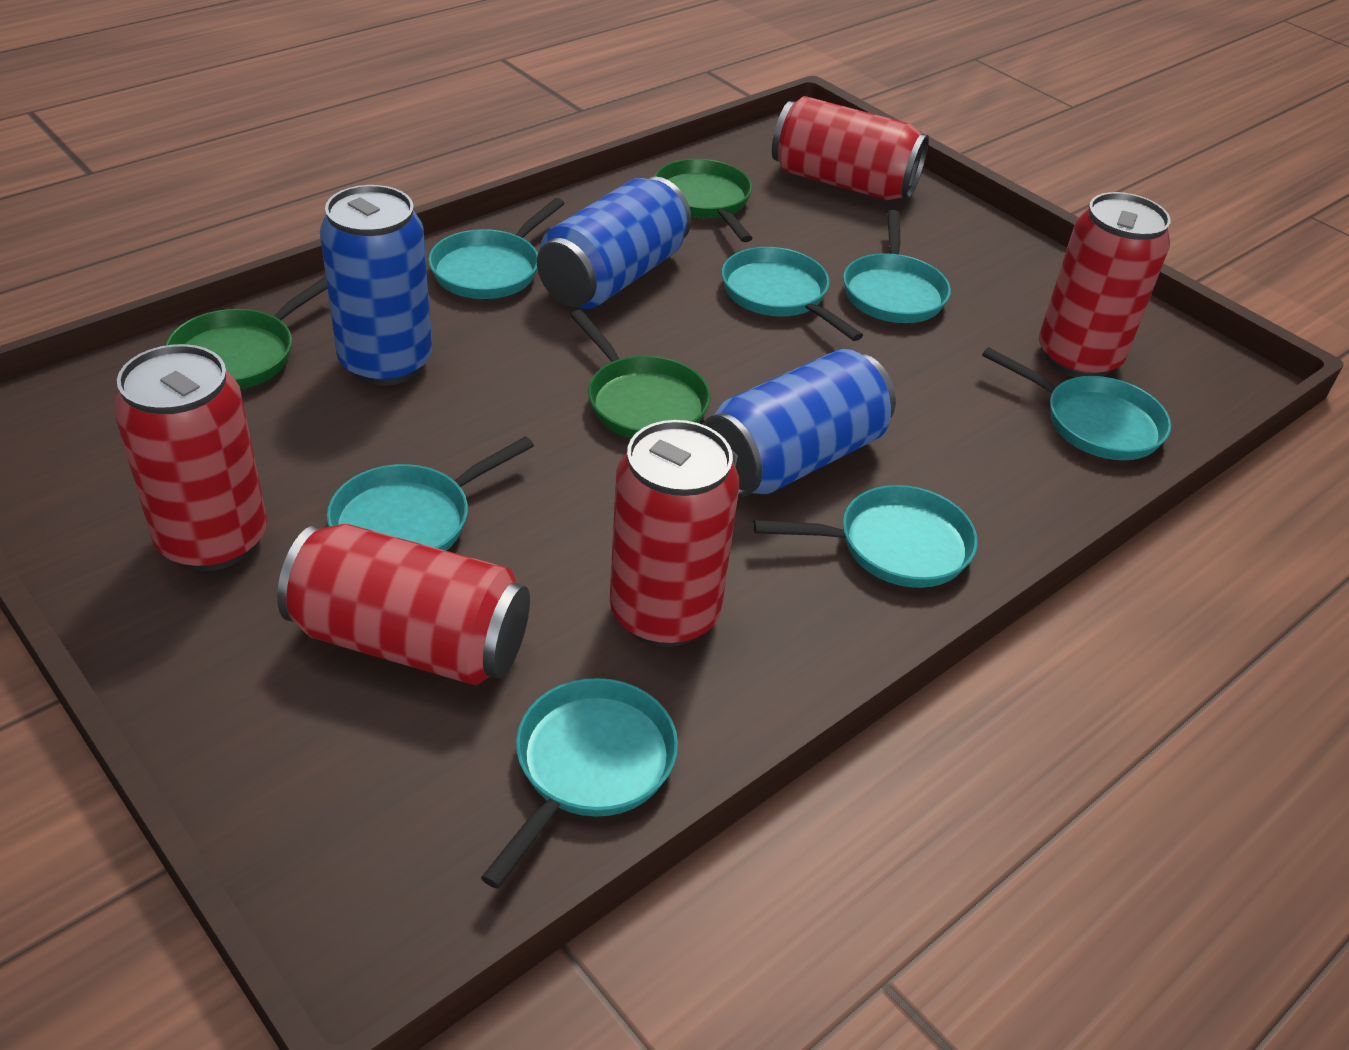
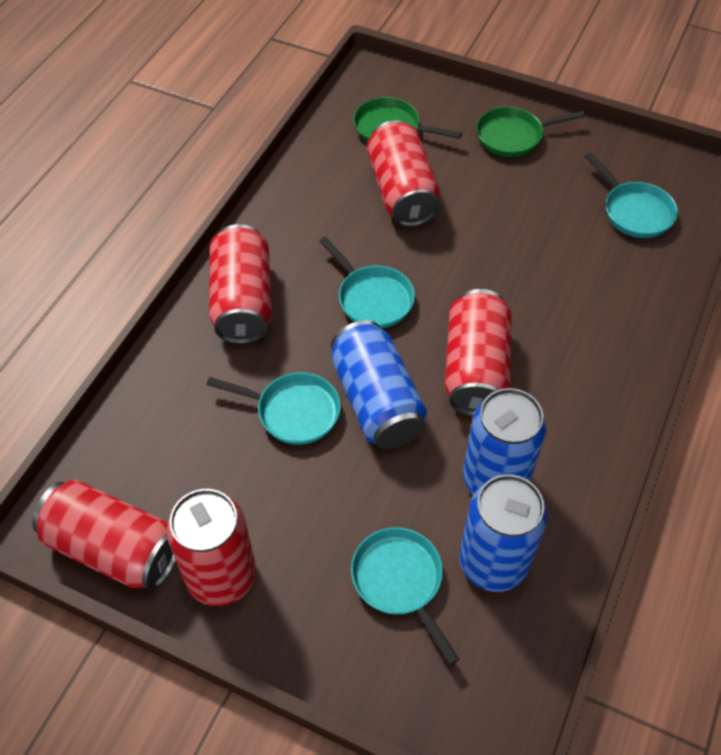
green pan: 3 -> 2
turquoise pan: 7 -> 4

